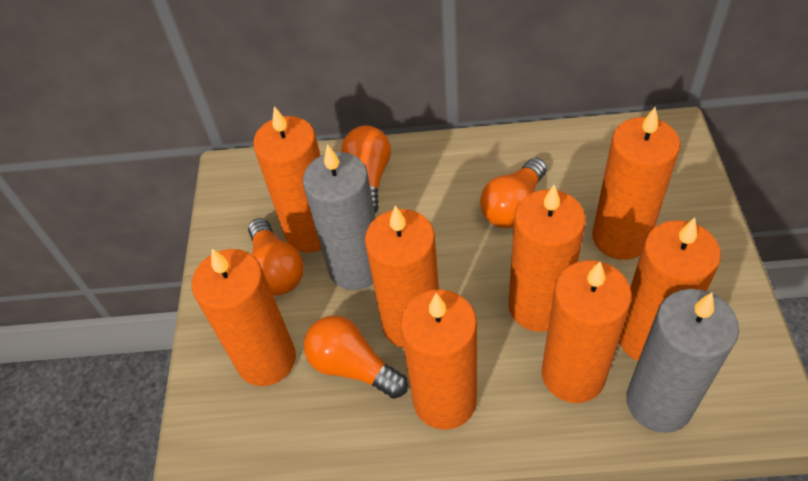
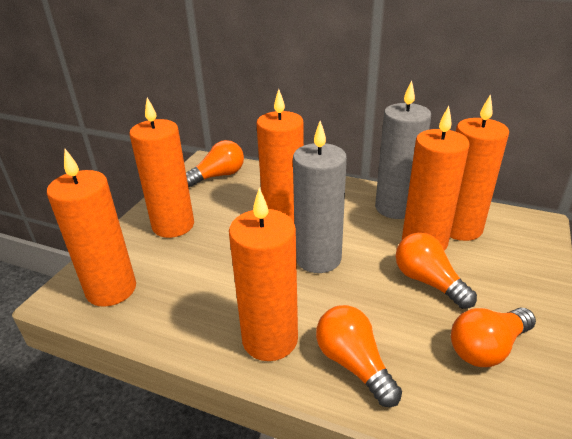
orange candle: 8 -> 6

